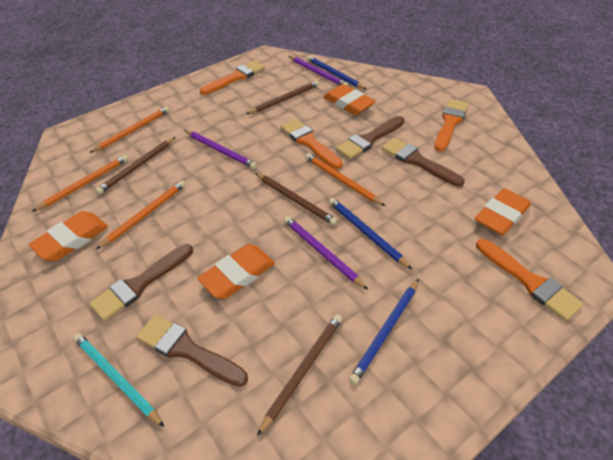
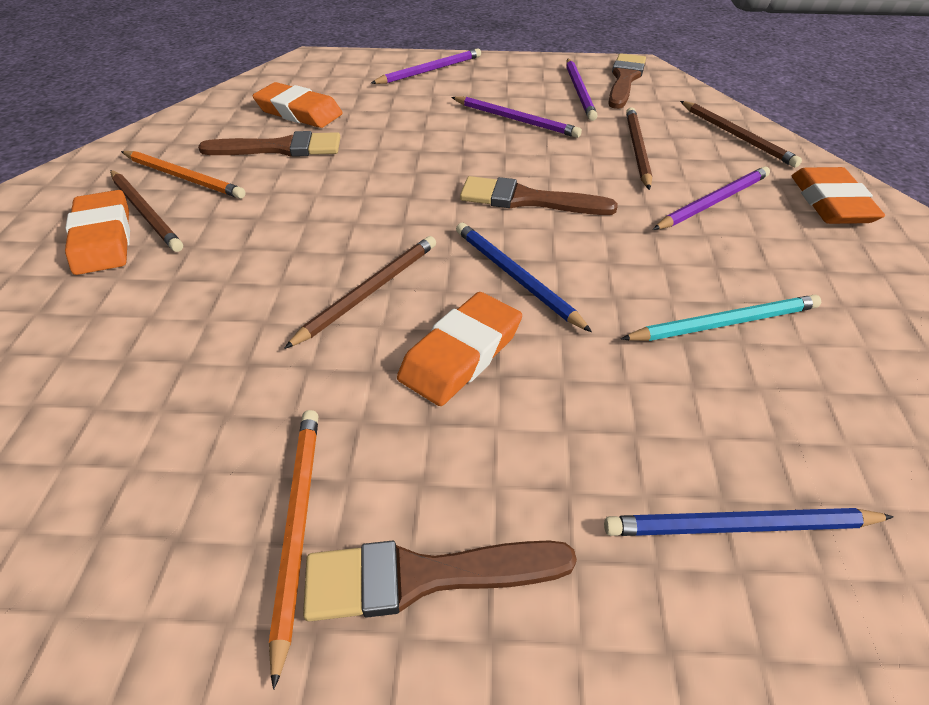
blue pencil: 3 -> 2
orange brush: 4 -> 0
orange pencil: 4 -> 2
purple pencil: 3 -> 4

